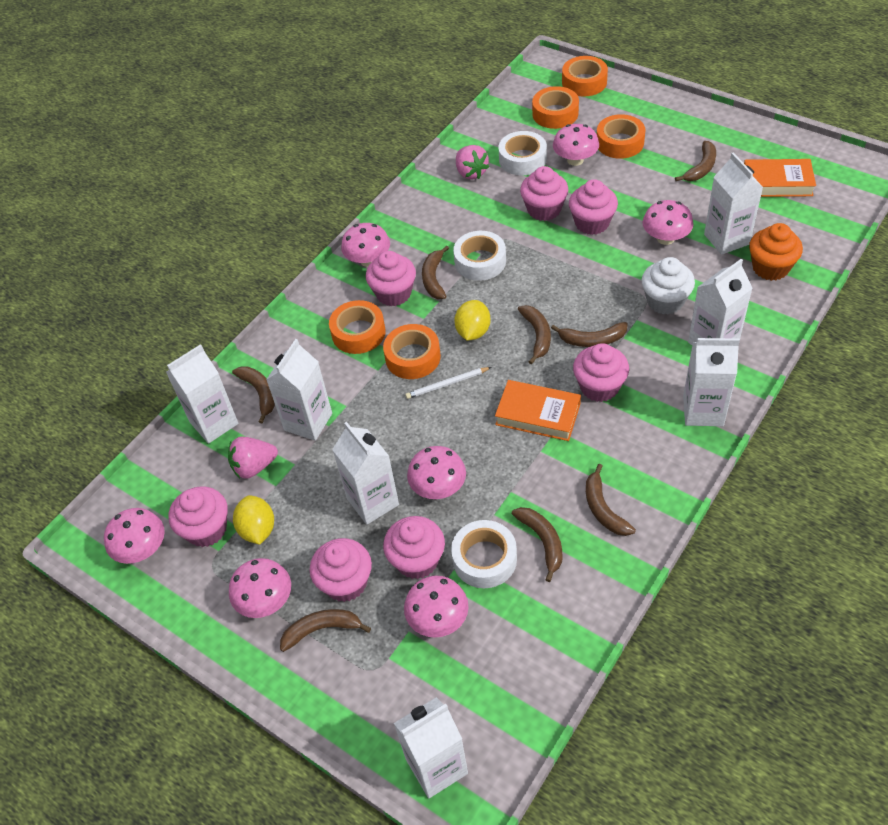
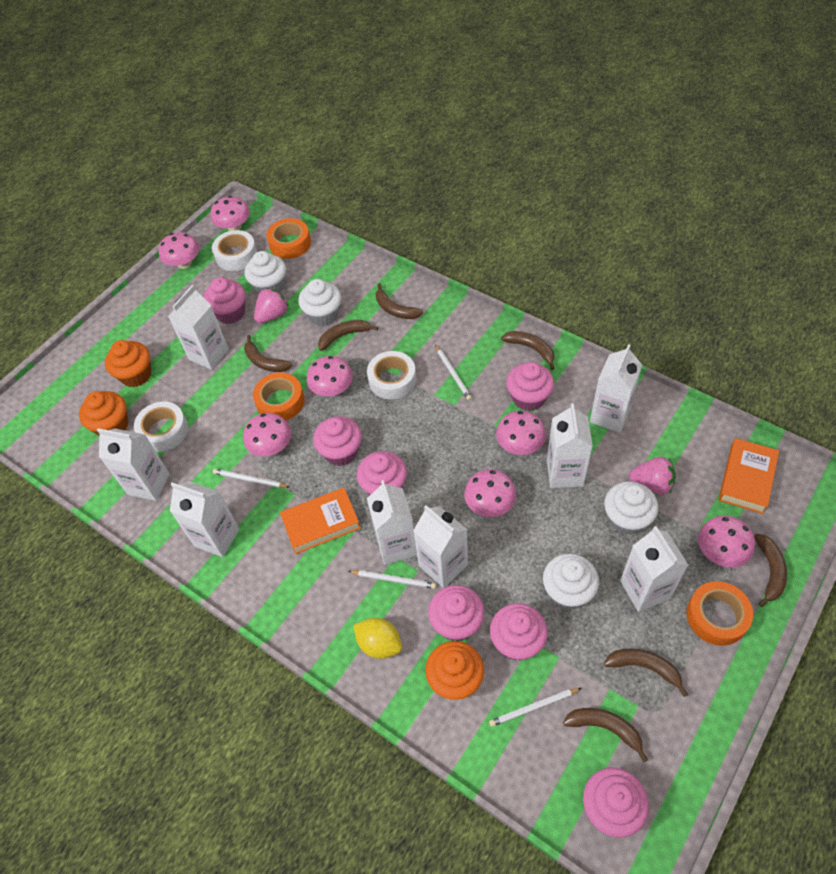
brown banana: 8 -> 7
orange cupcake: 1 -> 3
orange tape: 5 -> 3
white carton: 7 -> 8
white cupcake: 1 -> 4
white pencil: 1 -> 4
yellow lemon: 2 -> 1

